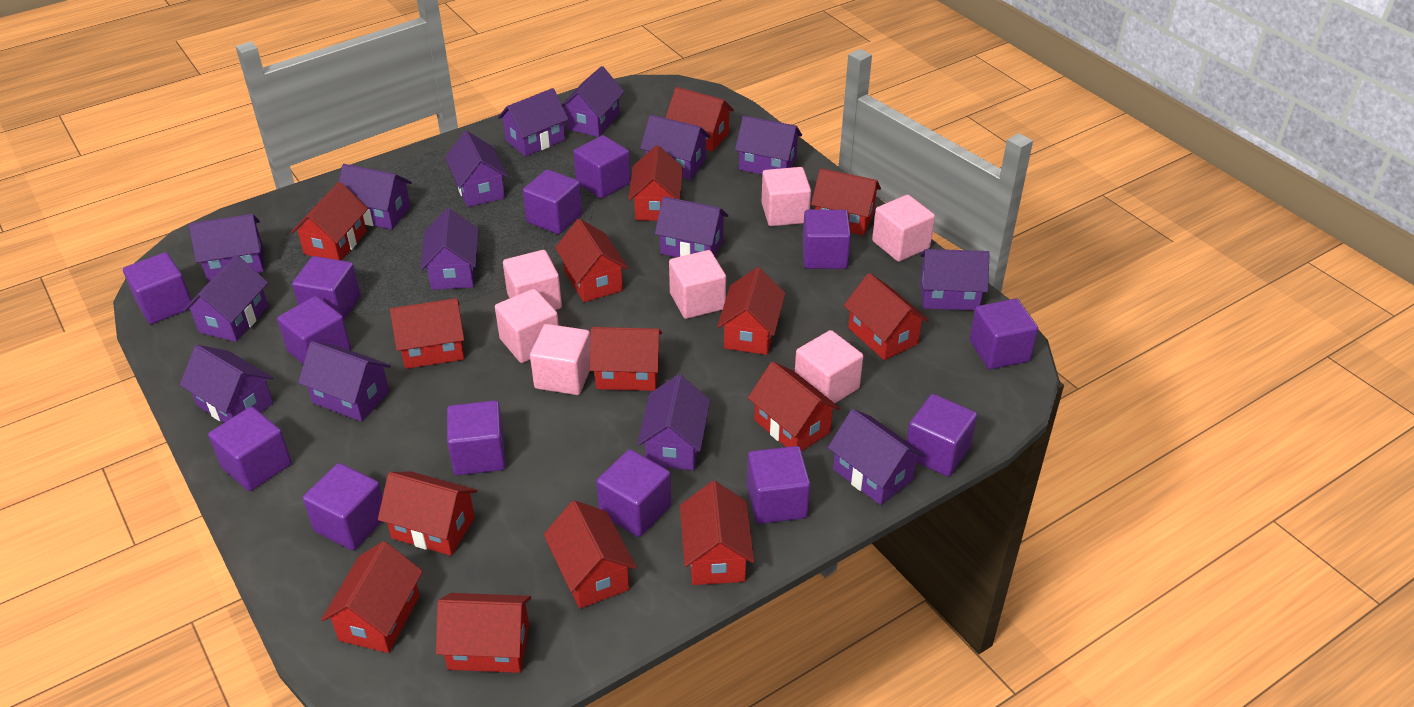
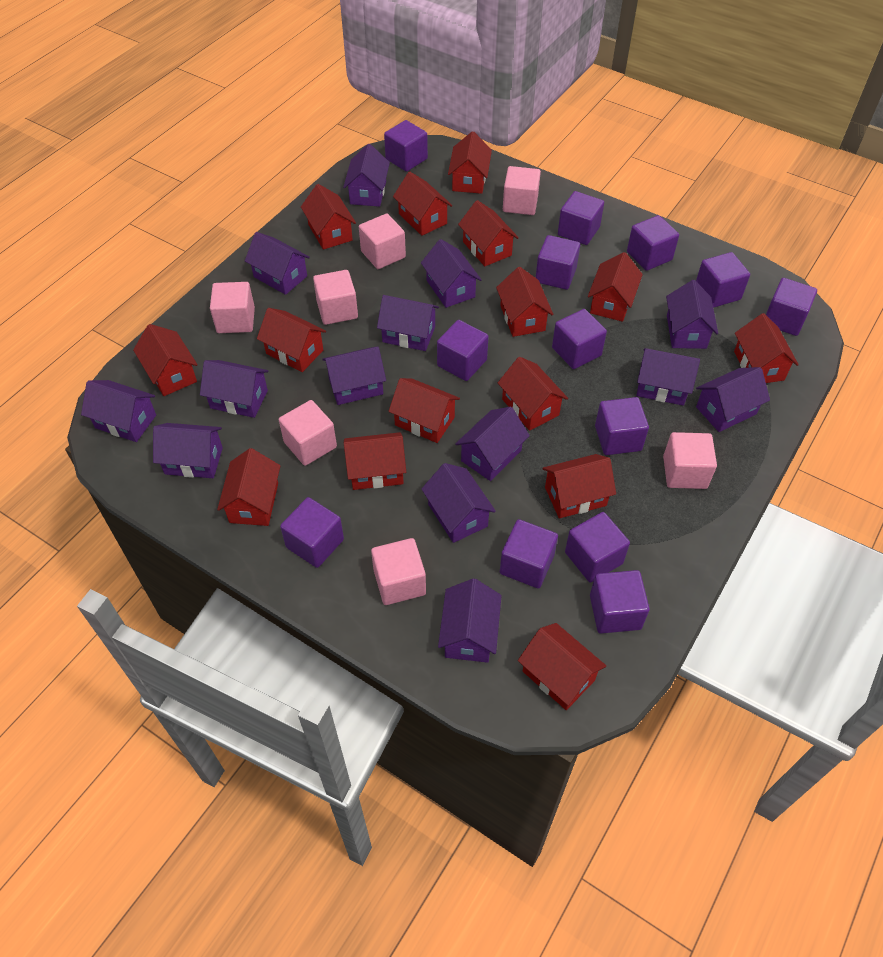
purple house: 15 -> 14

